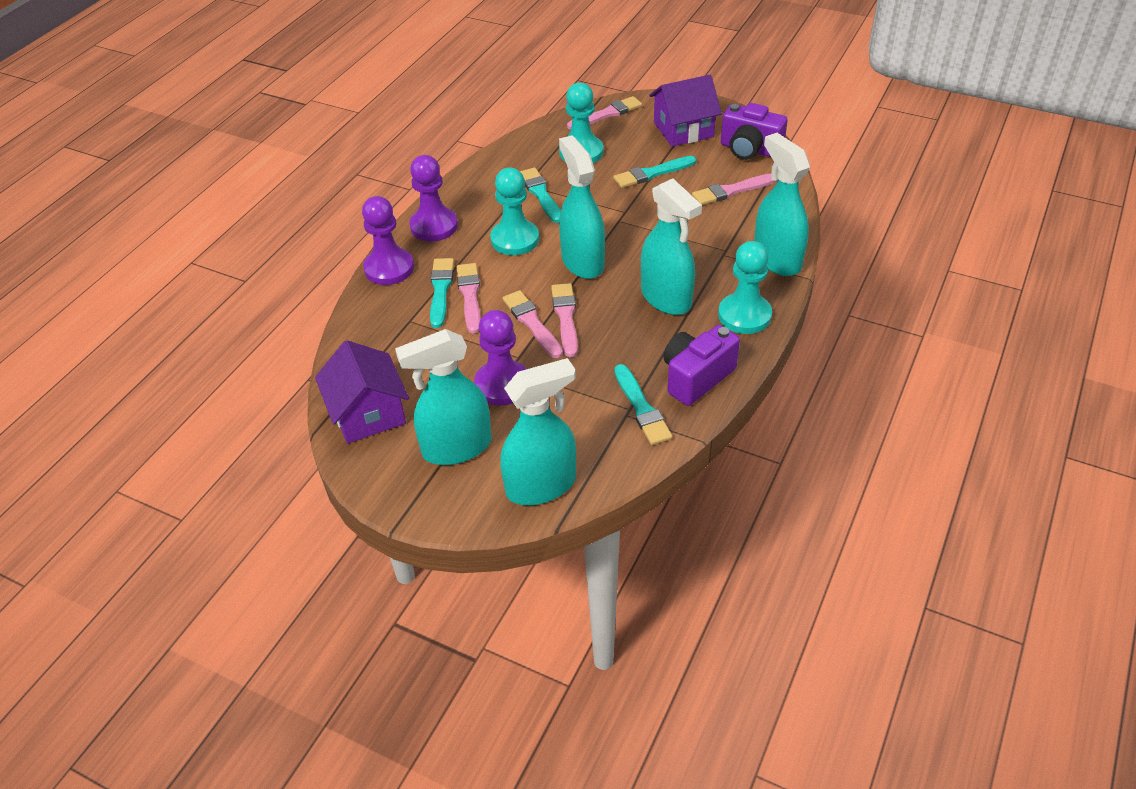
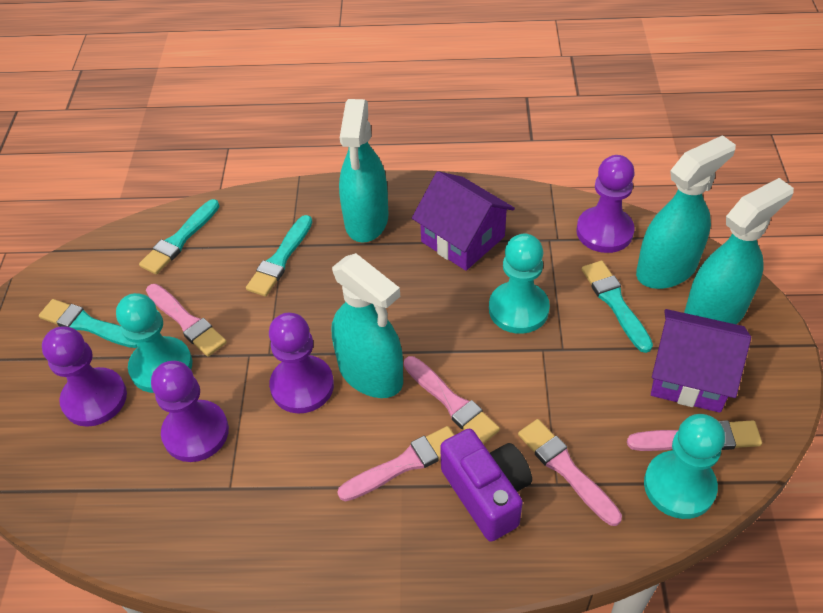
purple camera: 2 -> 1
purple pawn: 3 -> 4
turquoise spray bottle: 5 -> 4

